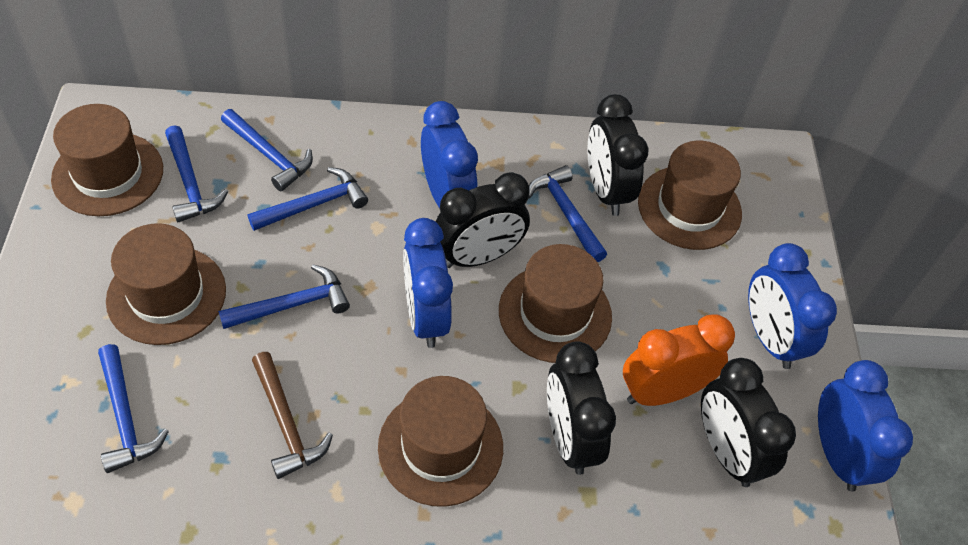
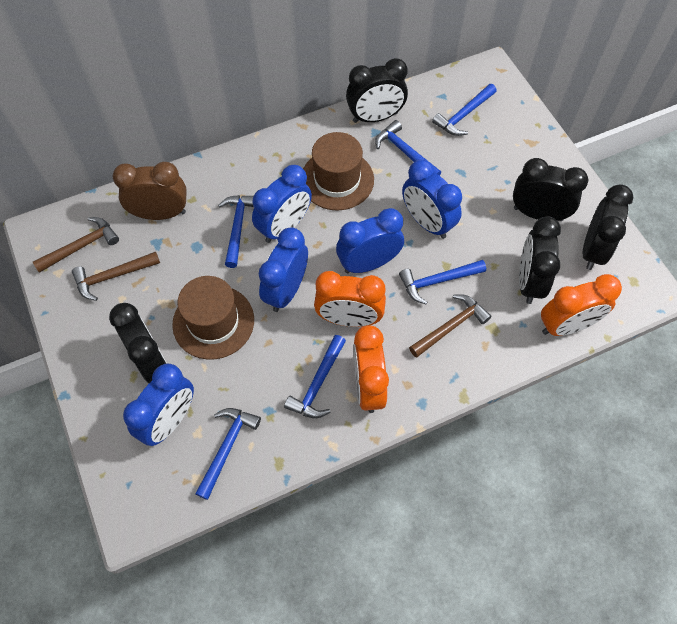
black clock: 4 -> 5
blue clock: 4 -> 5
brown clock: 0 -> 1
brown hammer: 1 -> 3
brown hat: 5 -> 2
orange clock: 1 -> 3

